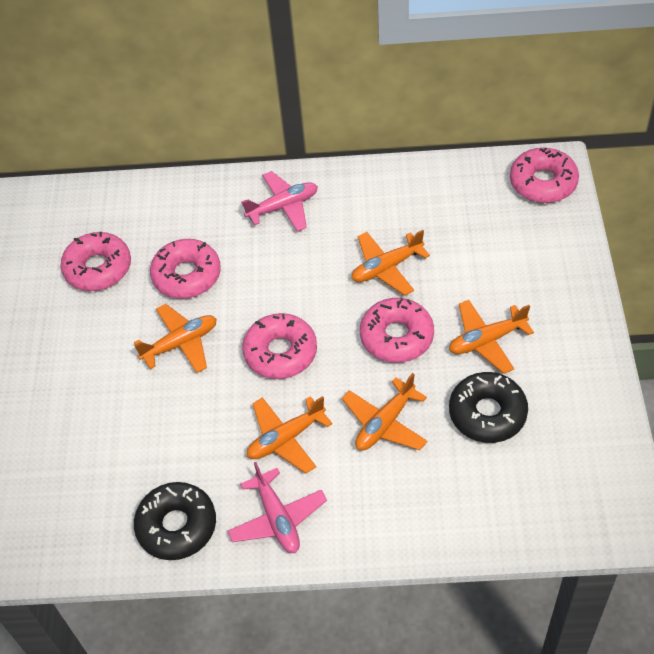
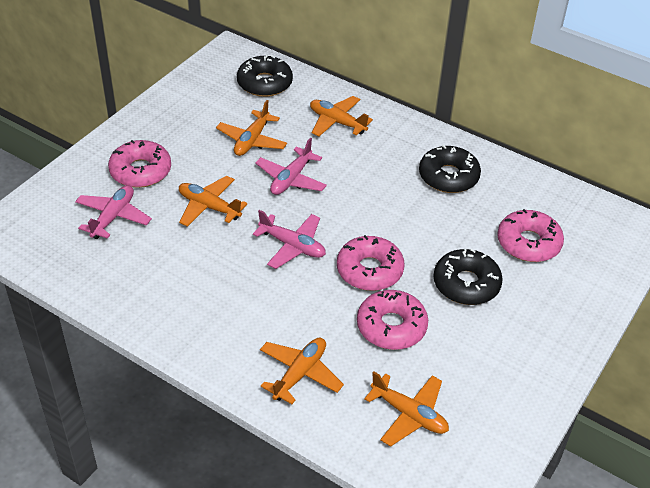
black donut: 2 -> 3
pink donut: 5 -> 4
pink plane: 2 -> 3

